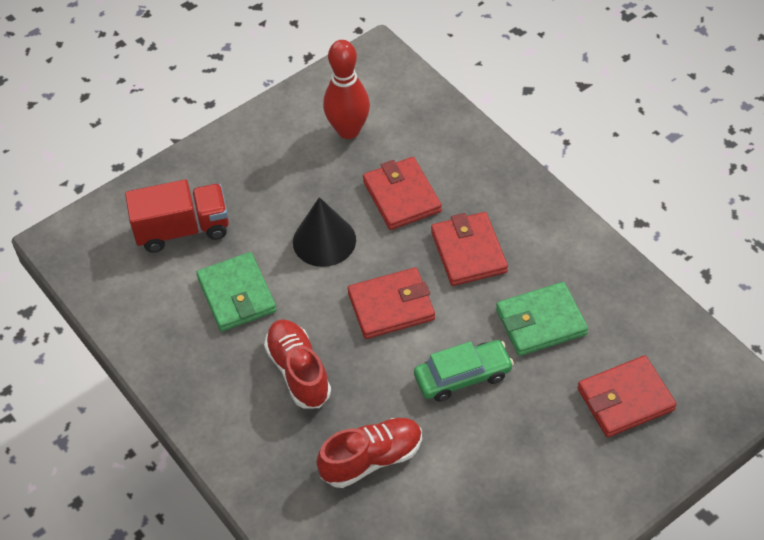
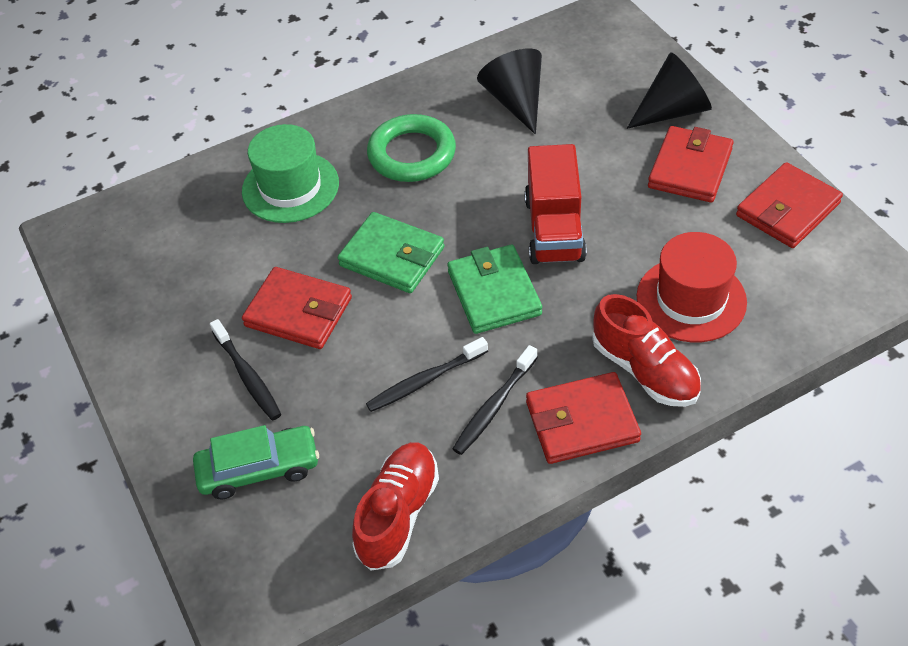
black cone: 1 -> 2
black toothbrush: 0 -> 3
green hat: 0 -> 1
green ring: 0 -> 1
red bowling pin: 1 -> 0
red hat: 0 -> 1

